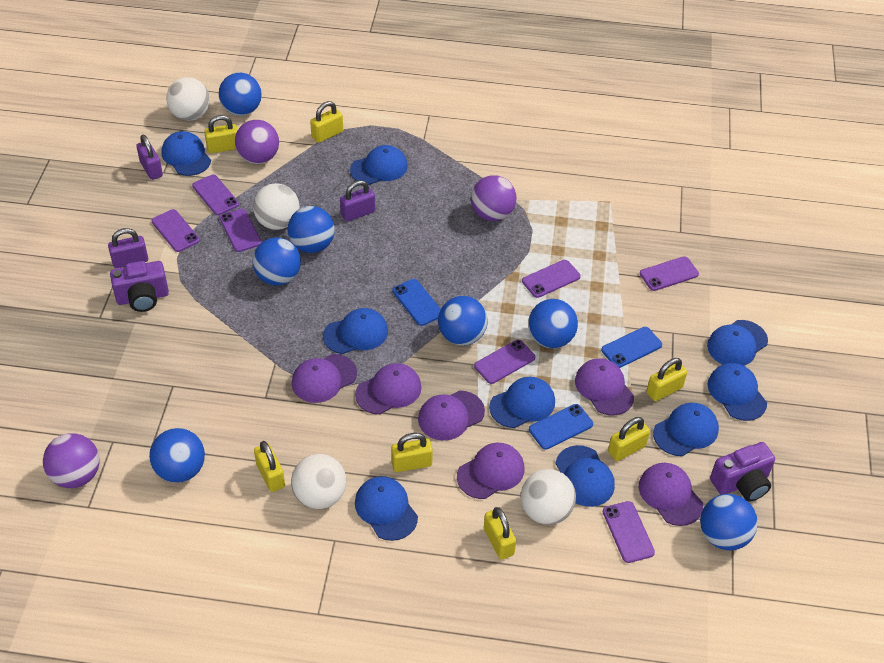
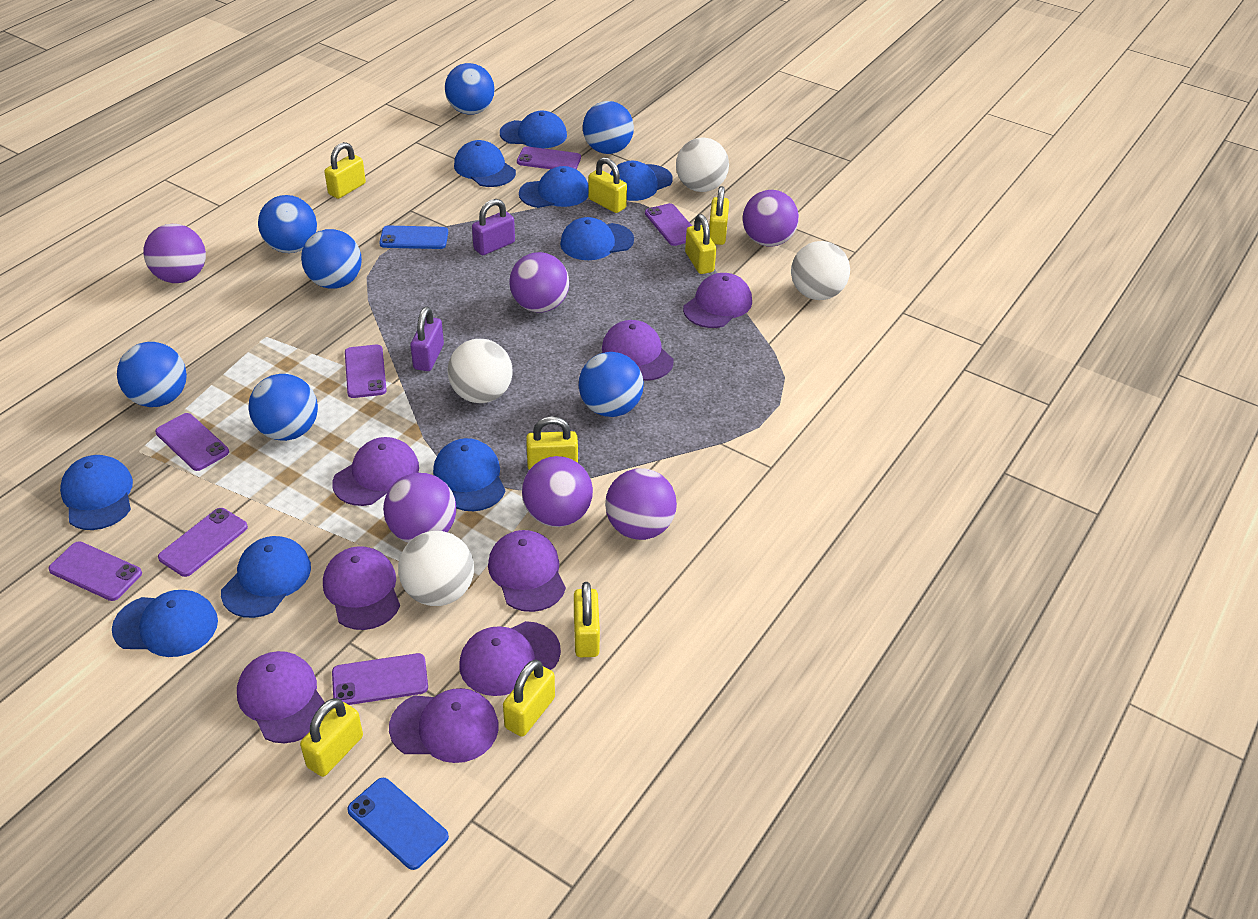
blue phone: 3 -> 2
purple ball: 3 -> 6
purple camera: 2 -> 0
purple cap: 6 -> 8
purple padlock: 3 -> 2
yellow padlock: 7 -> 8

